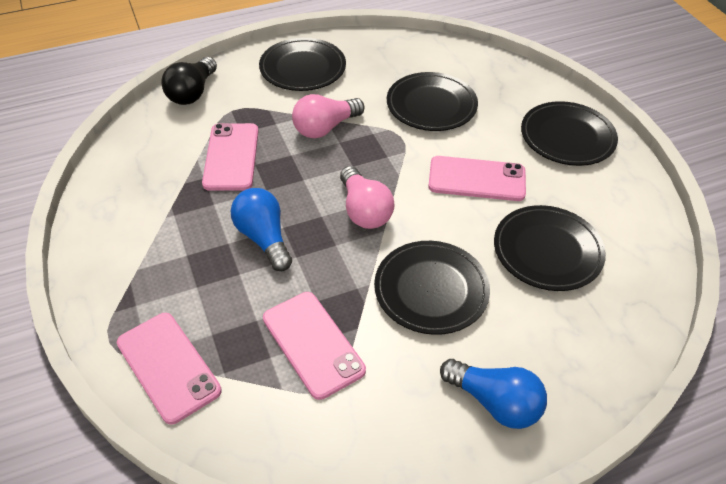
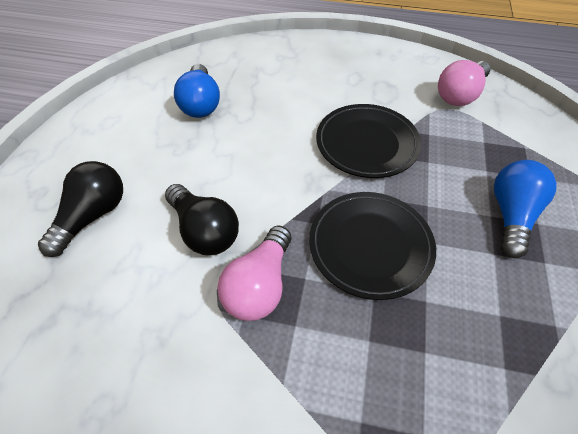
black light bulb: 1 -> 2
black plate: 5 -> 2
pink phone: 4 -> 0

